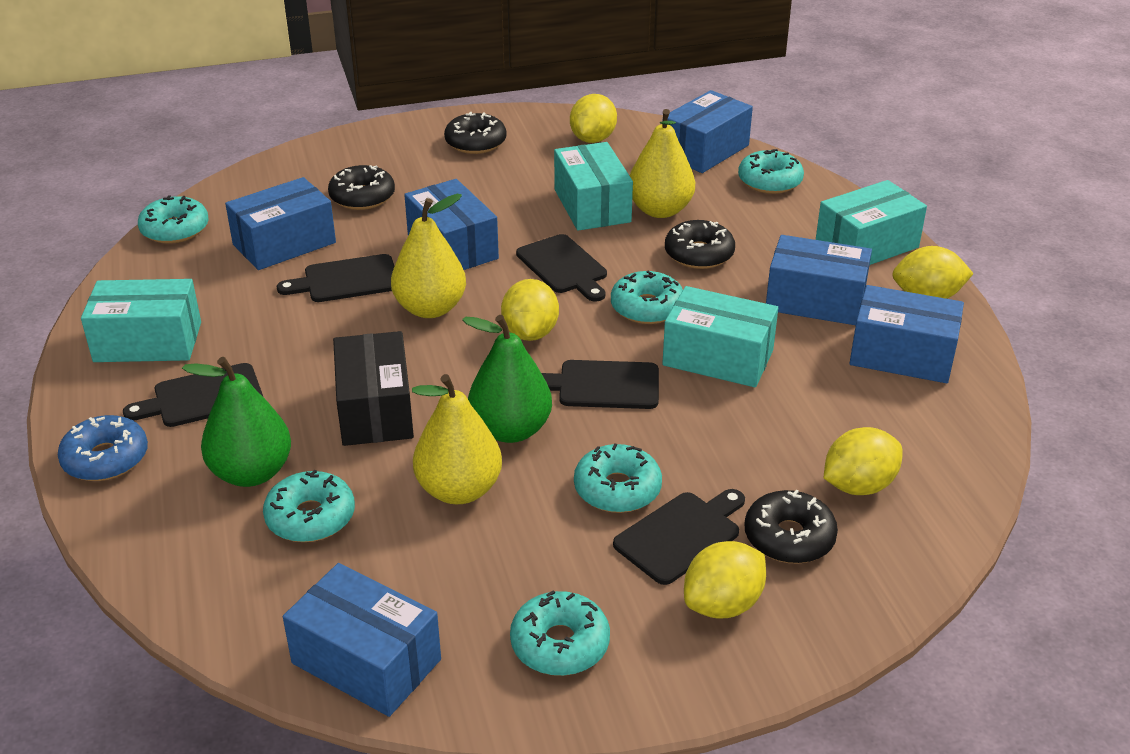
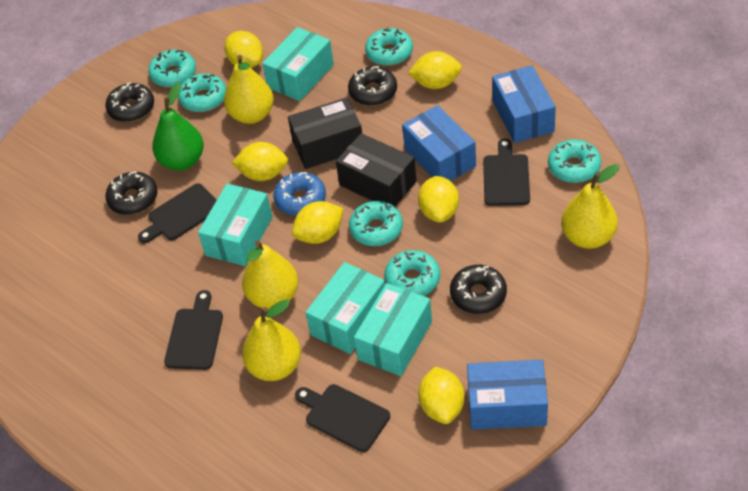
black box: 1 -> 2
black cutting board: 5 -> 4
blue box: 6 -> 3
green pear: 2 -> 1
yellow lemon: 5 -> 6
yellow pear: 3 -> 4

